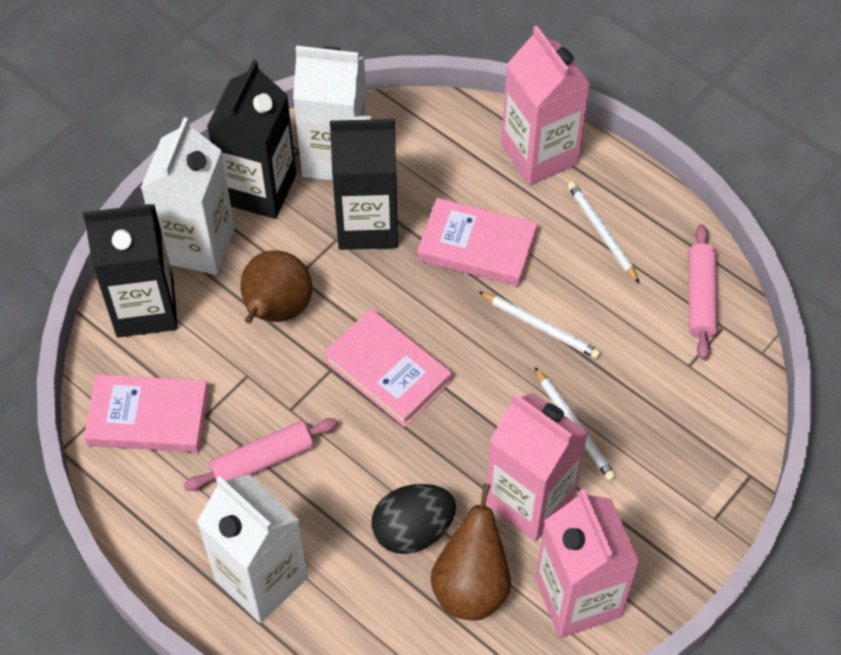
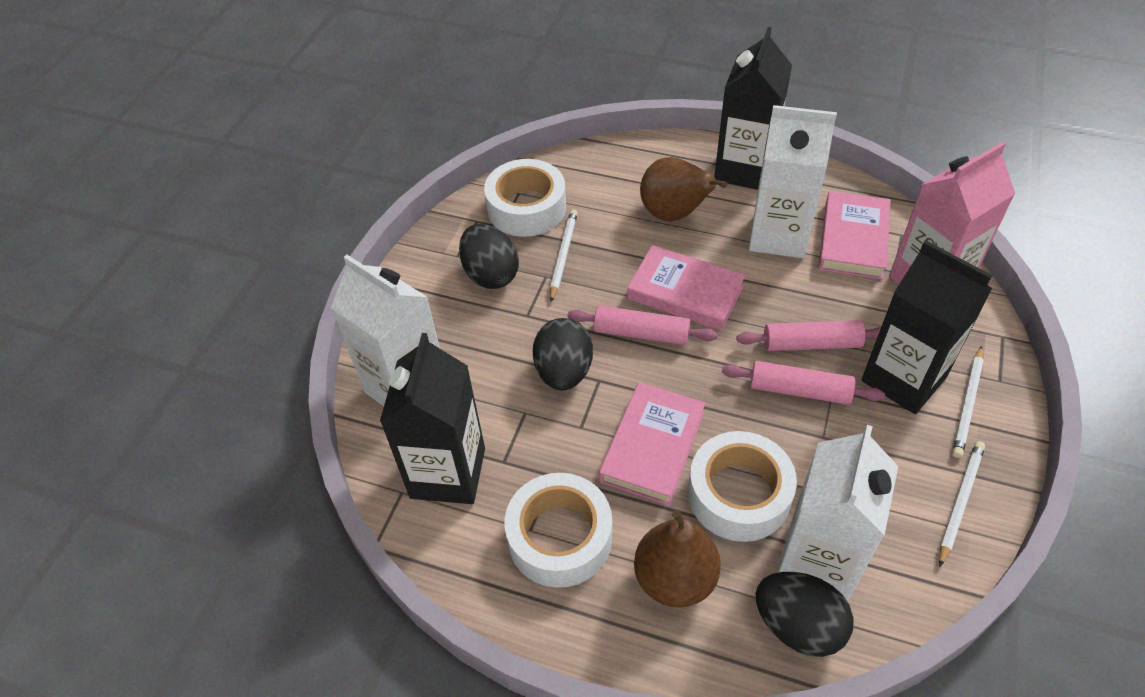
black egg: 1 -> 3
pink carton: 3 -> 1
pink rolling pin: 2 -> 3
white tape: 0 -> 3

